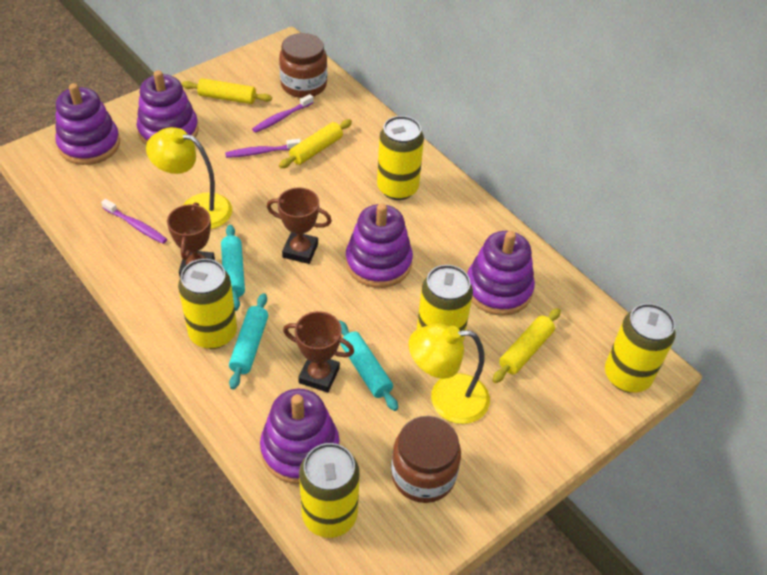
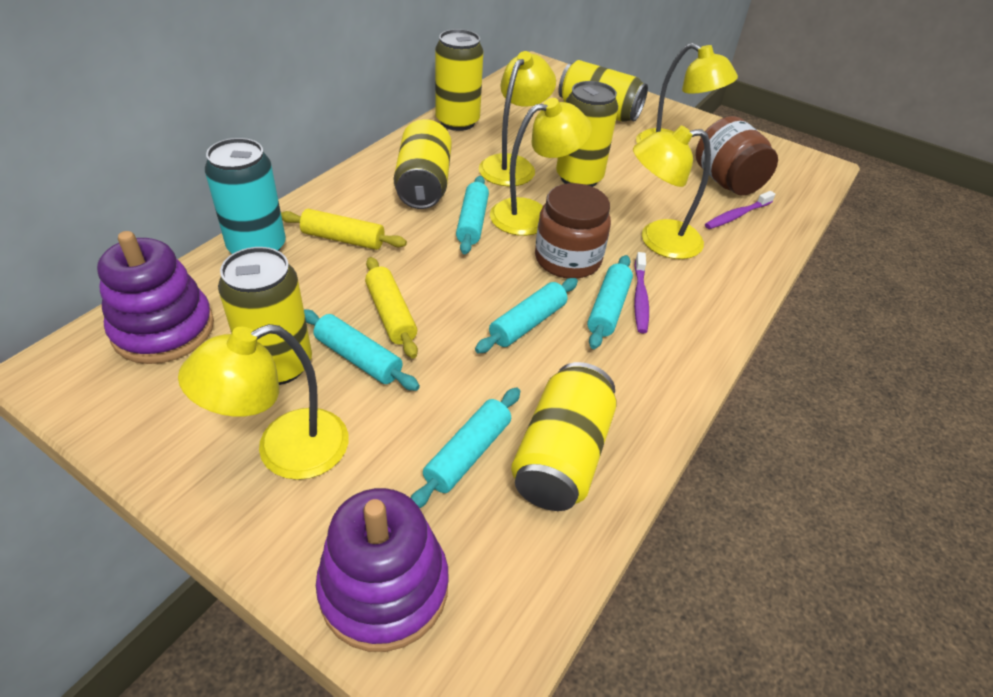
brown trophy: 3 -> 0
purple stacking toy: 5 -> 2
purple toothbrush: 3 -> 2
turquoise can: 0 -> 1
turquoise rolling pin: 3 -> 5
yellow can: 5 -> 6
yellow lamp: 2 -> 5
yellow rolling pin: 3 -> 2

